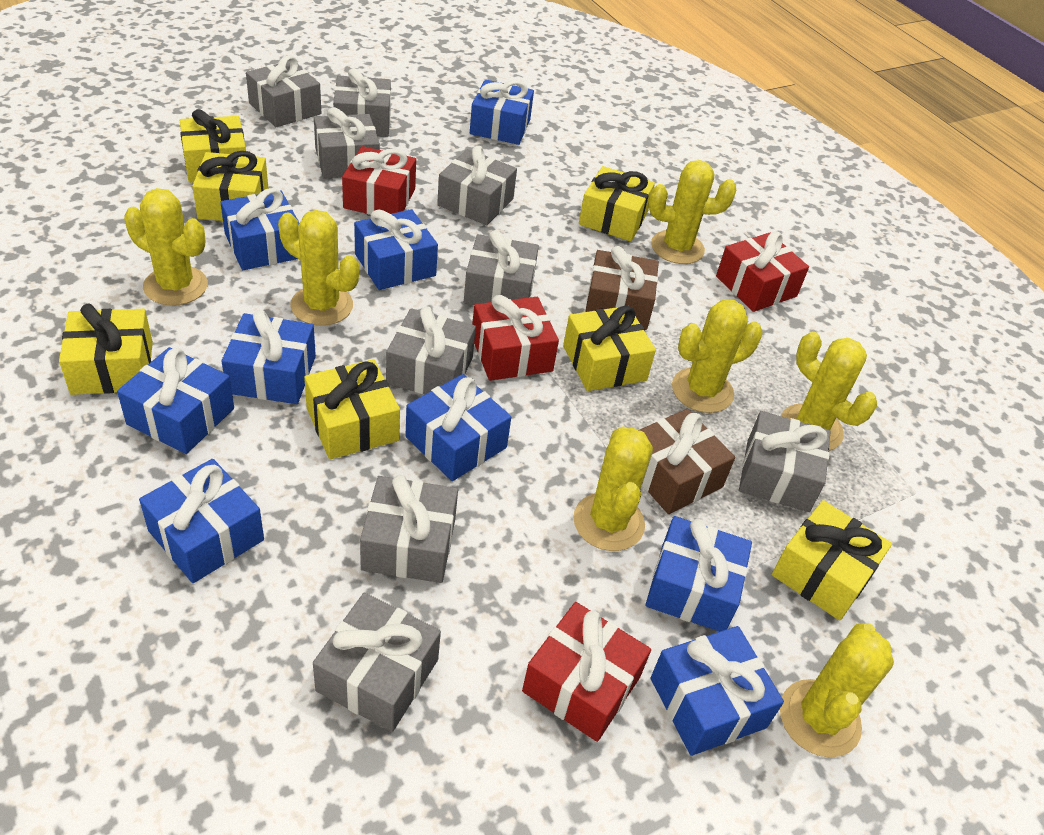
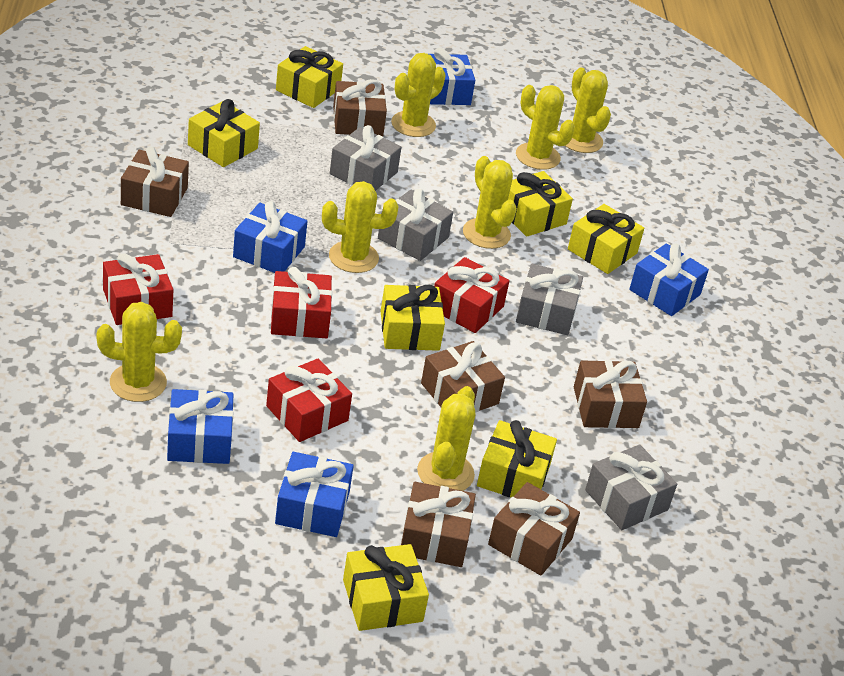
blue gift: 9 -> 5
brown gift: 2 -> 6
grey gift: 9 -> 4

